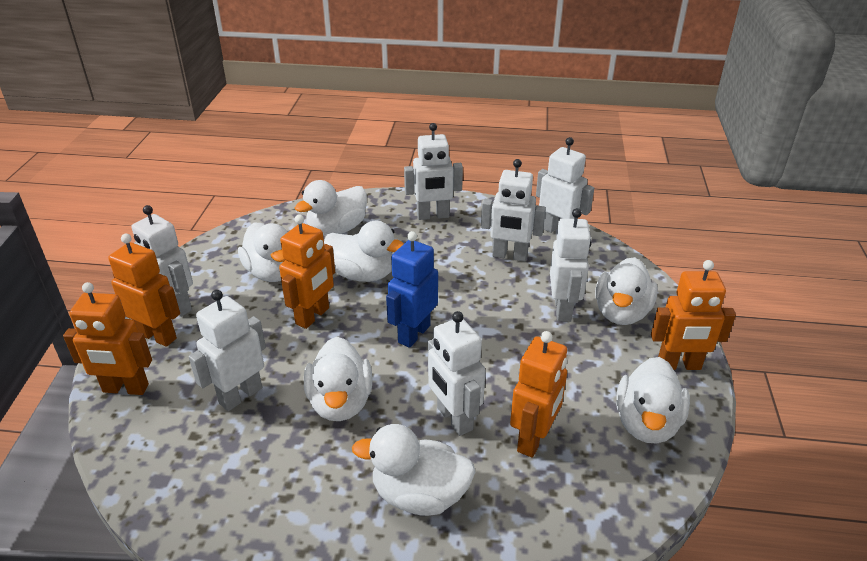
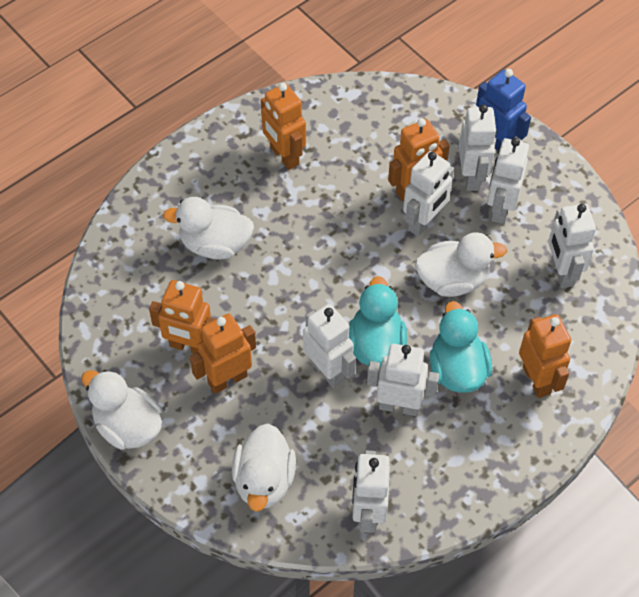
turquoise duck: 0 -> 2
white duck: 7 -> 4

